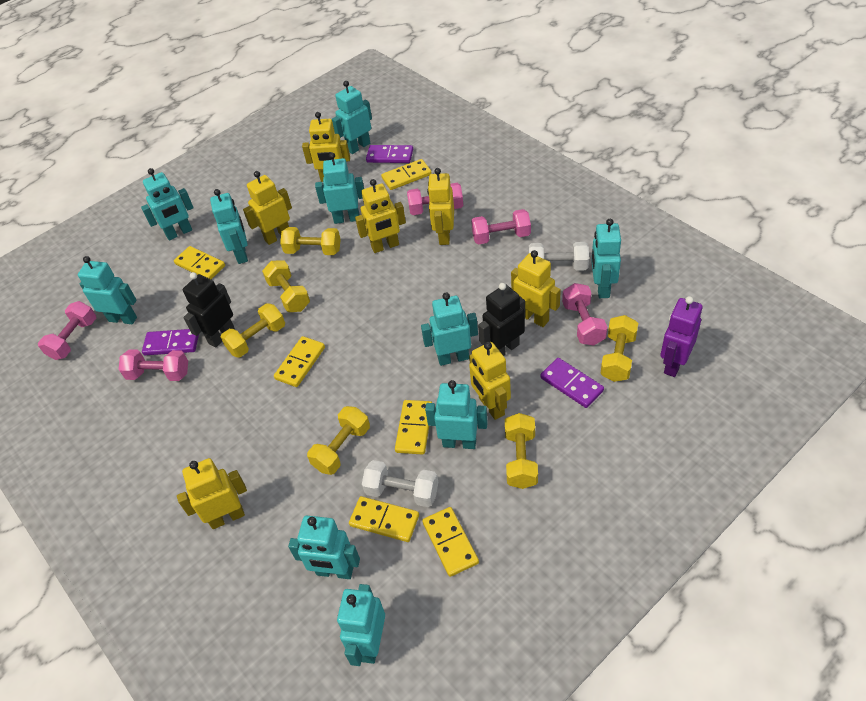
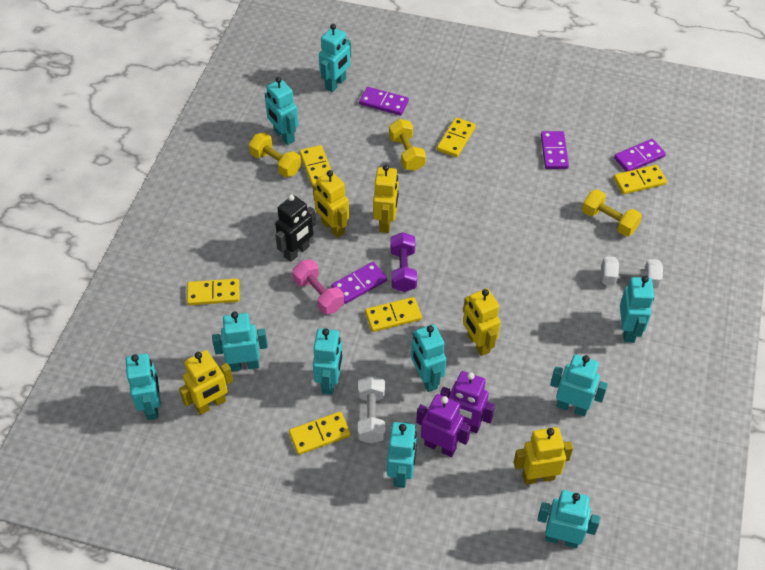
black robot: 2 -> 1
pink dumbbell: 5 -> 1
purple domino: 3 -> 4
purple dumbbell: 0 -> 1
purple robot: 1 -> 2
yellow dumbbell: 6 -> 3
yellow robot: 7 -> 5

